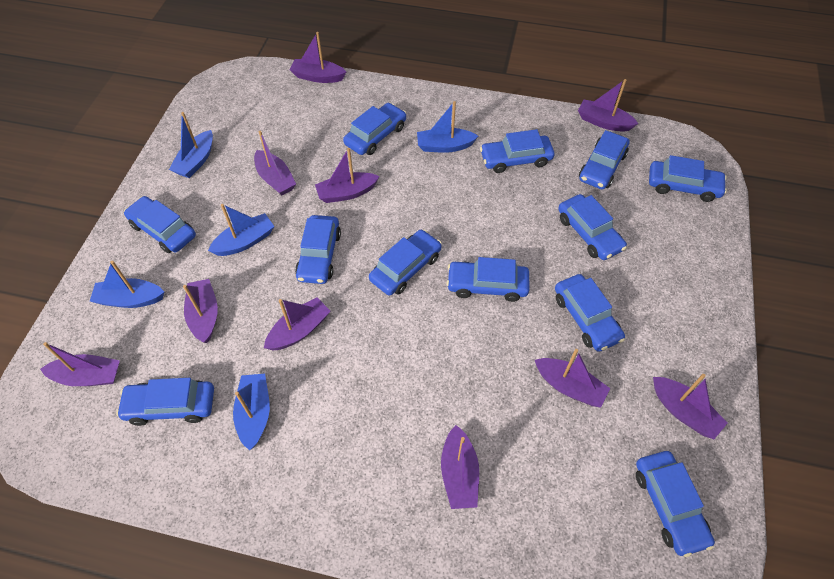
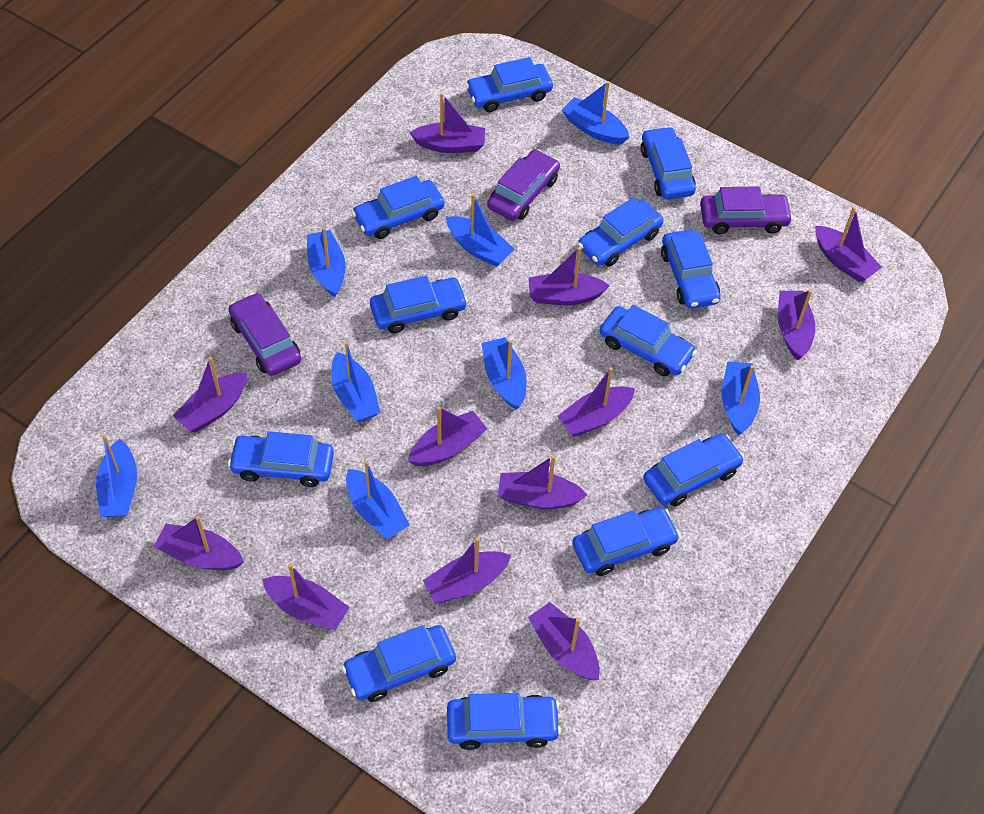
blue boat: 5 -> 8
purple boat: 10 -> 12
purple car: 0 -> 3

